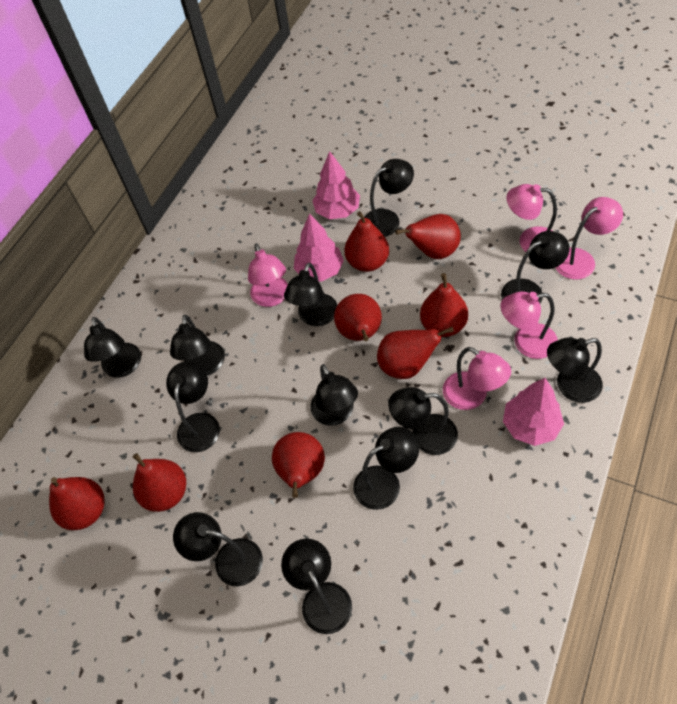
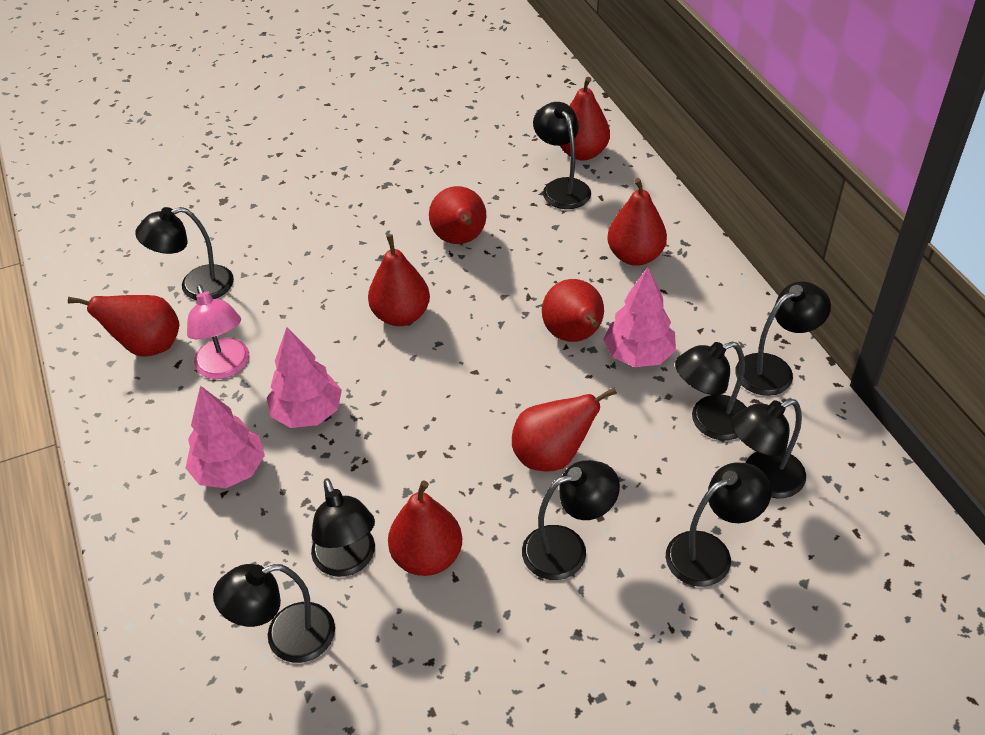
black lamp: 12 -> 9
pink lamp: 5 -> 1

